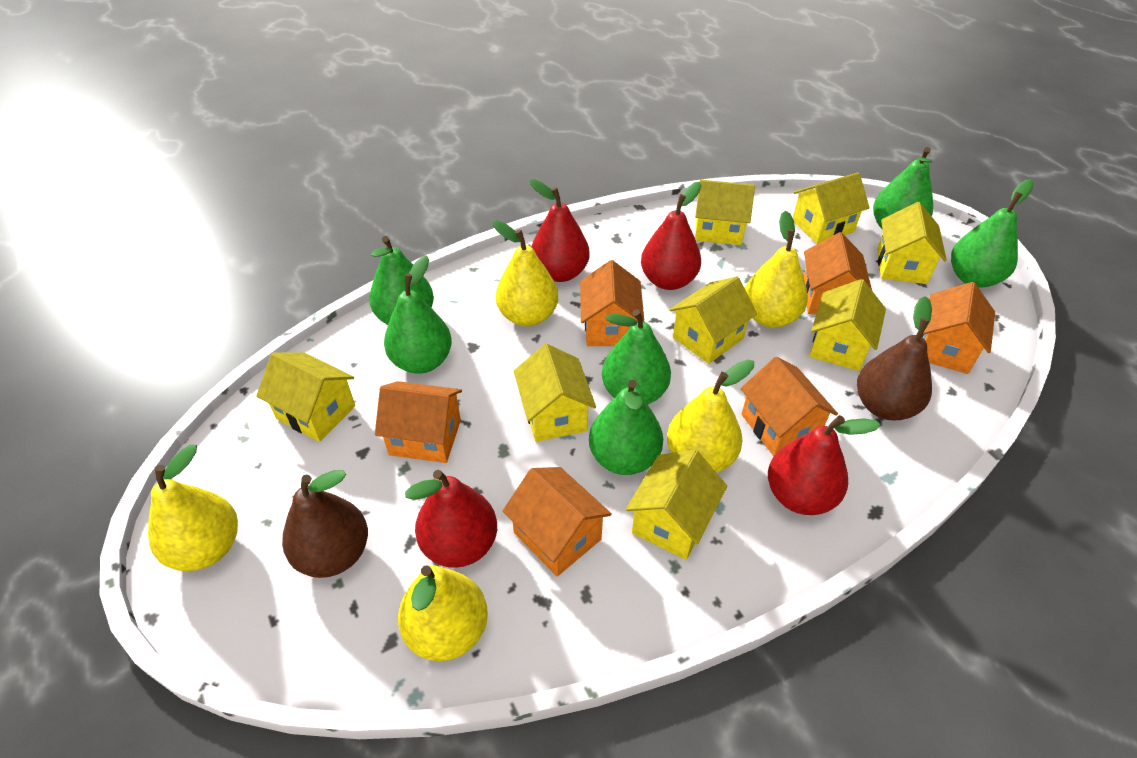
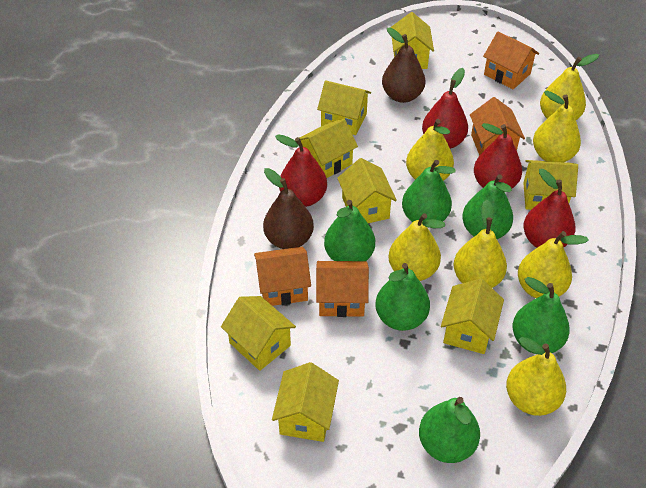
orange house: 6 -> 4
yellow pear: 5 -> 7

